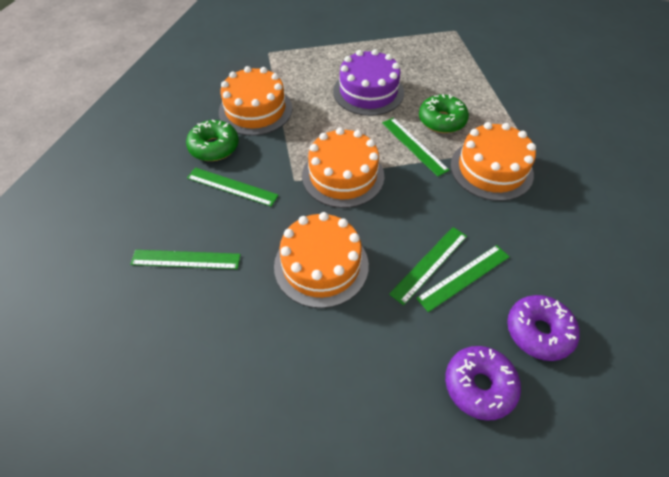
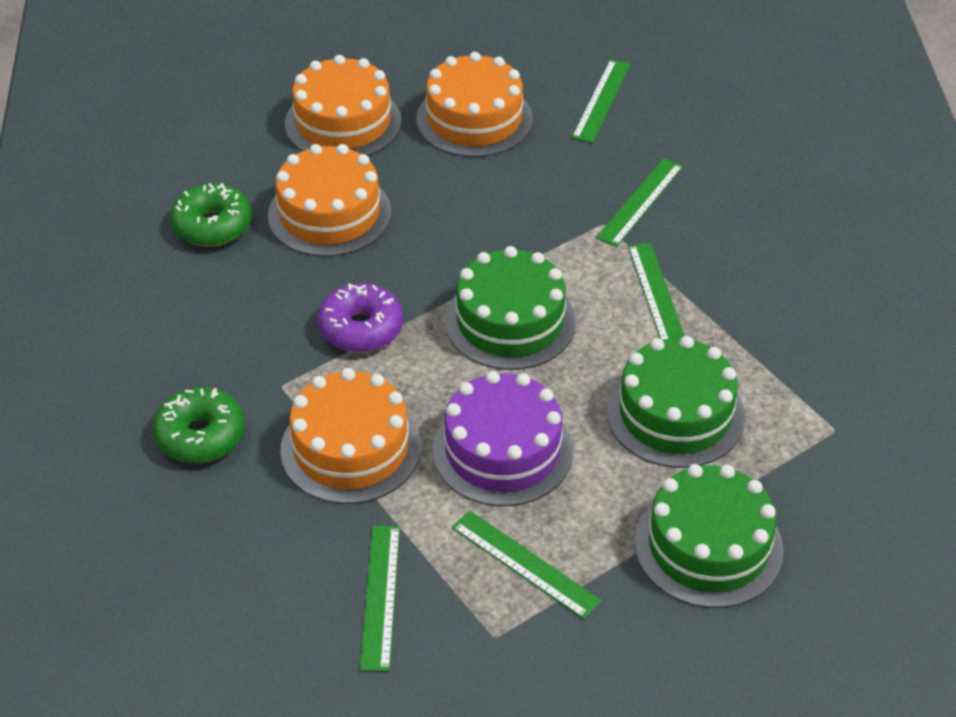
green cake: 0 -> 3
purple donut: 2 -> 1

